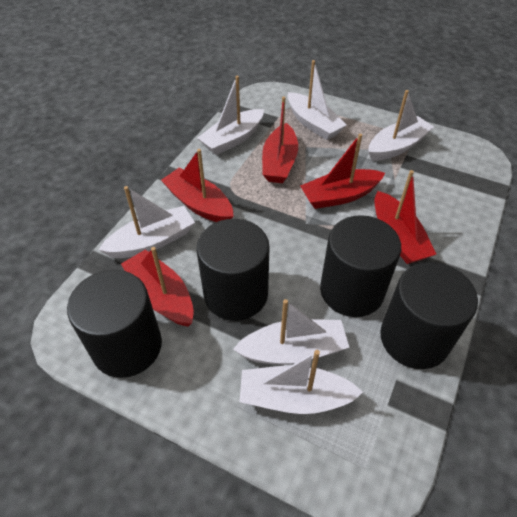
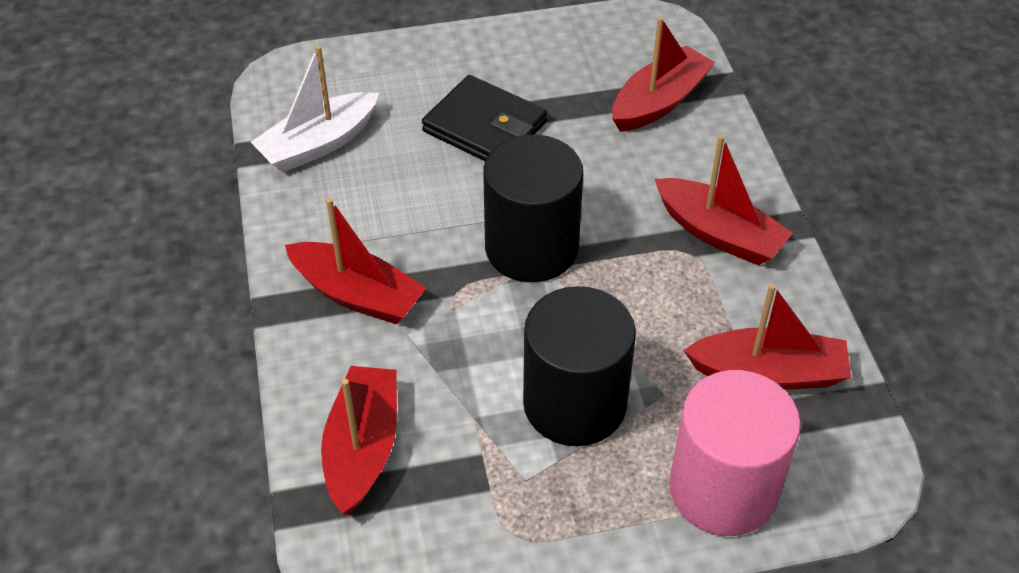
black cylinder: 4 -> 2
black wallet: 0 -> 1
pink cylinder: 0 -> 1
white boat: 6 -> 1

